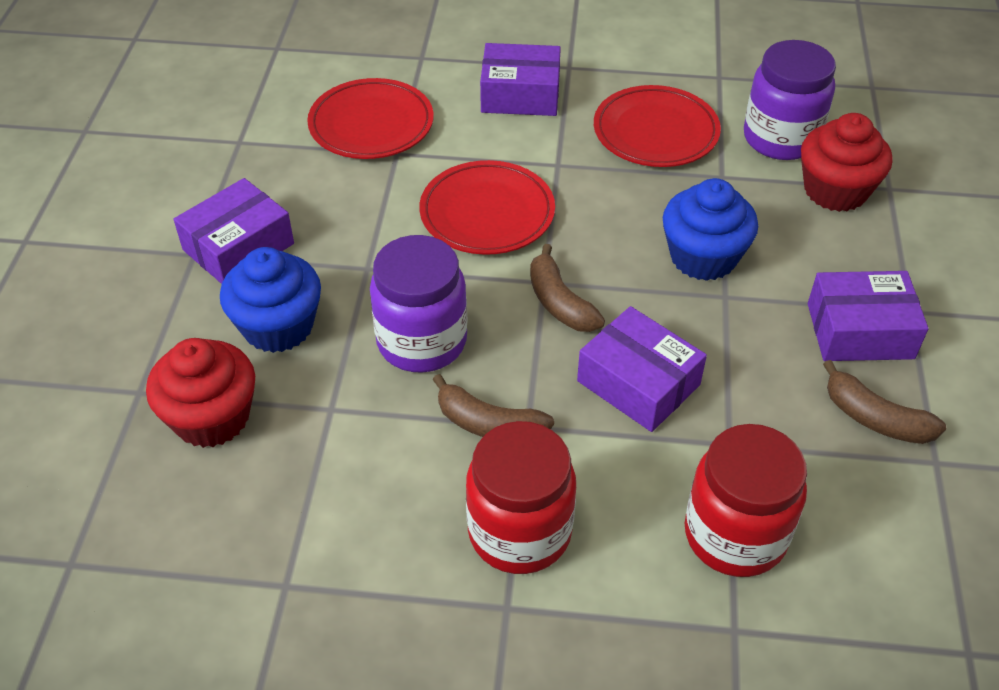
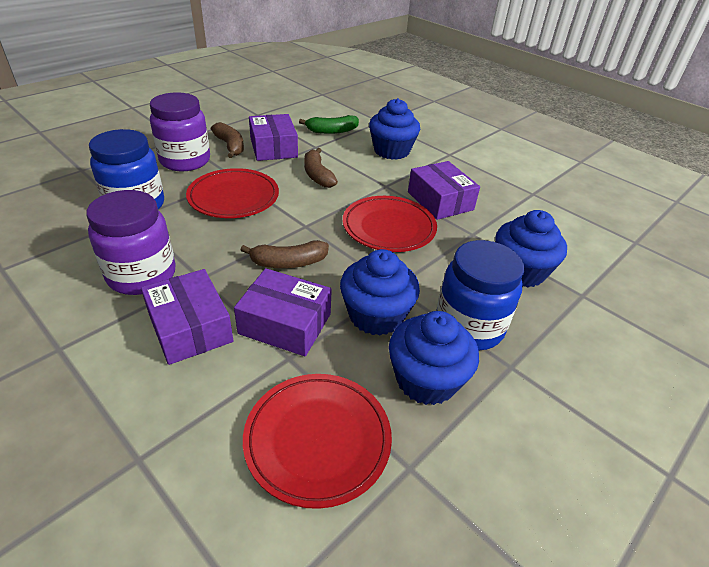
blue cupcake: 2 -> 4
blue jar: 0 -> 2
green banana: 0 -> 1
red cupcake: 2 -> 0
red jar: 2 -> 0

